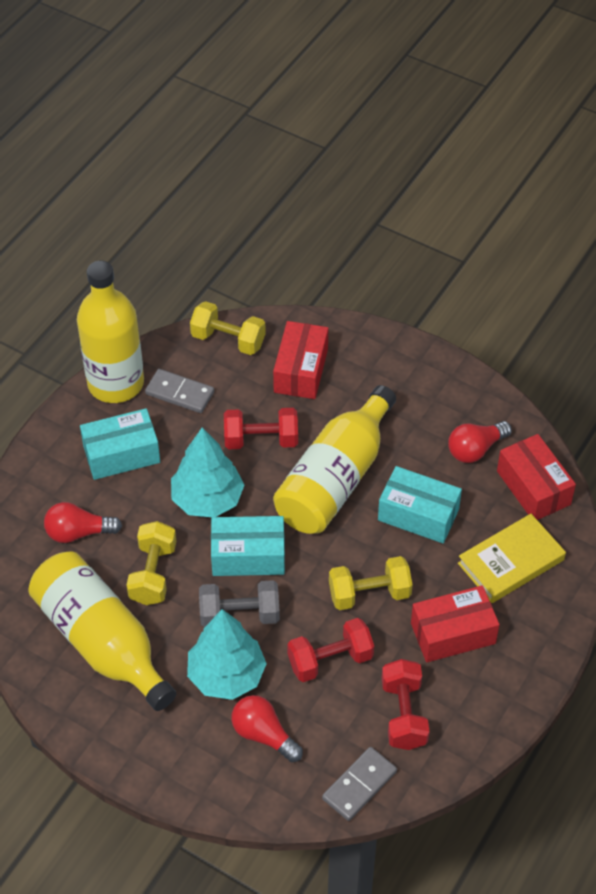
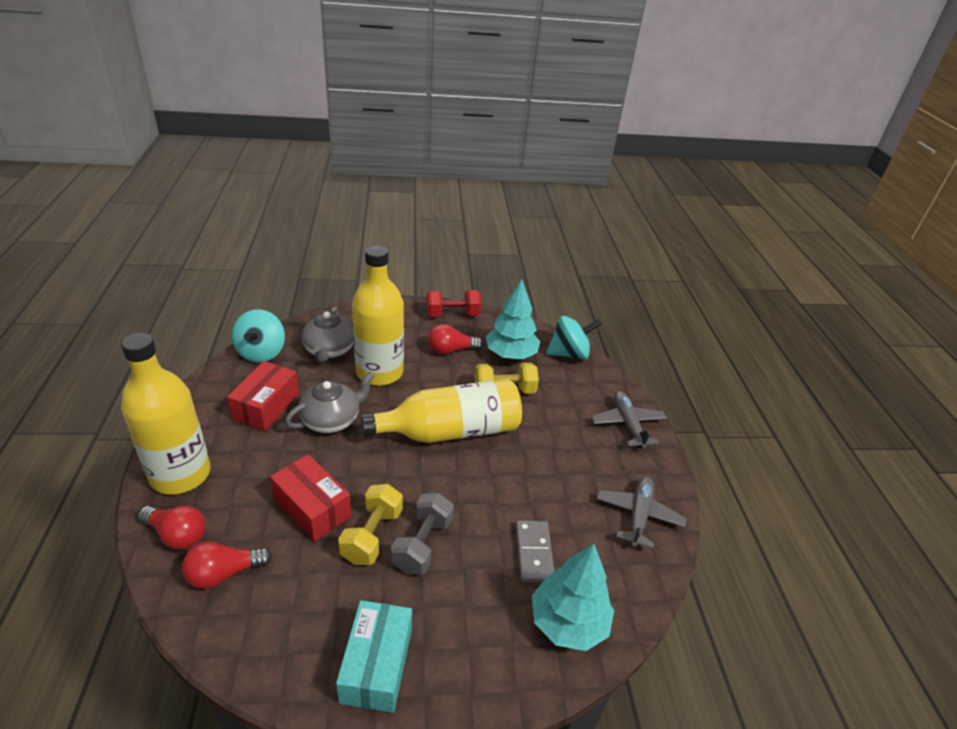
grey domino: 2 -> 1
grey plane: 0 -> 2
grey teapot: 0 -> 2
red box: 3 -> 2
red dumbbell: 3 -> 1
turquoise box: 3 -> 1
turquoise spinning top: 0 -> 2
yellow book: 1 -> 0
yellow dumbbell: 3 -> 2

